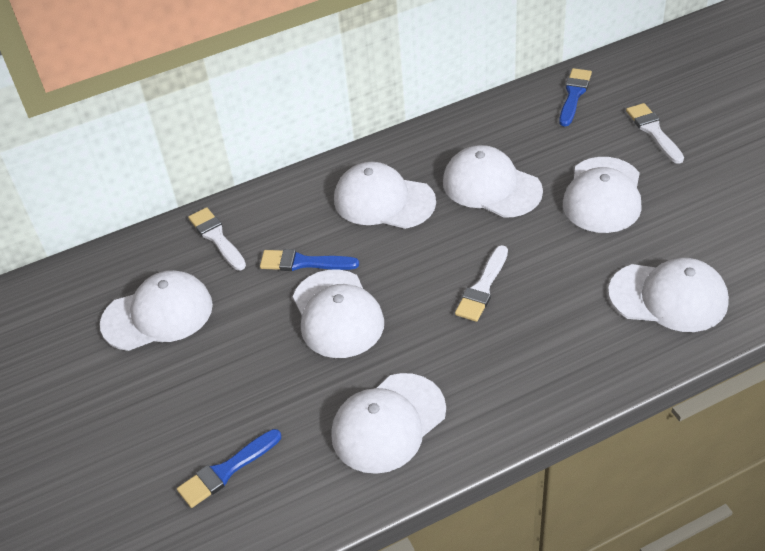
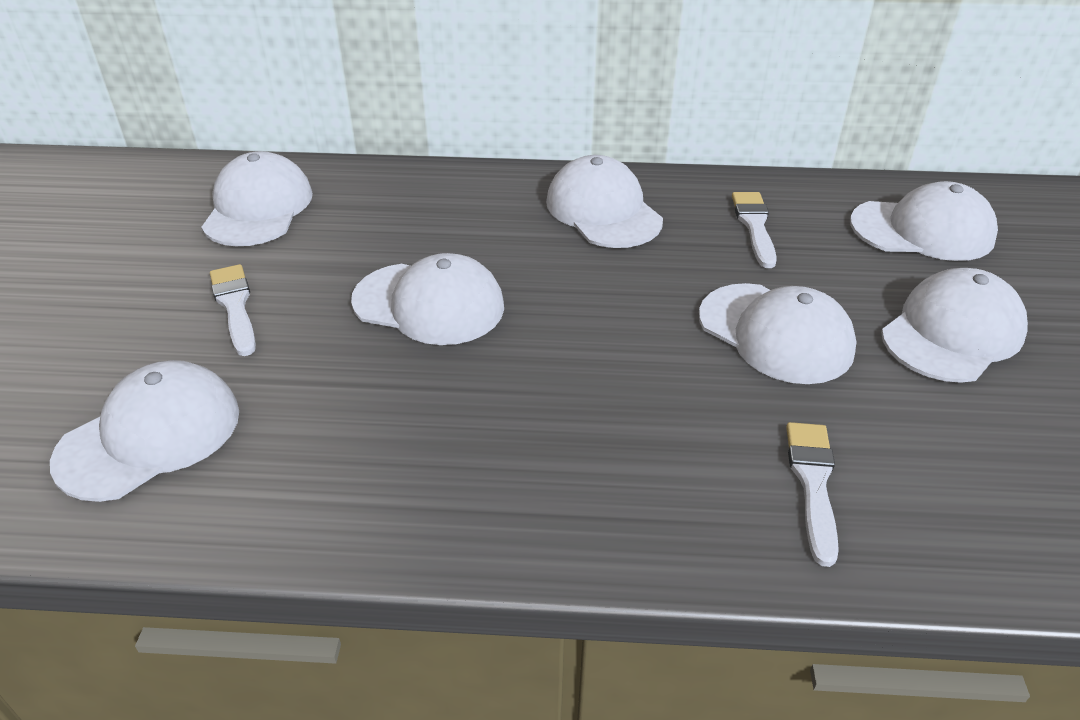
blue brush: 3 -> 0

